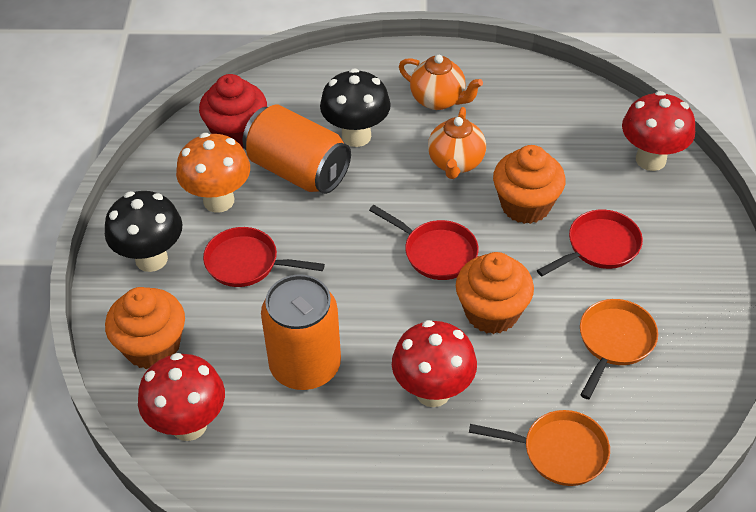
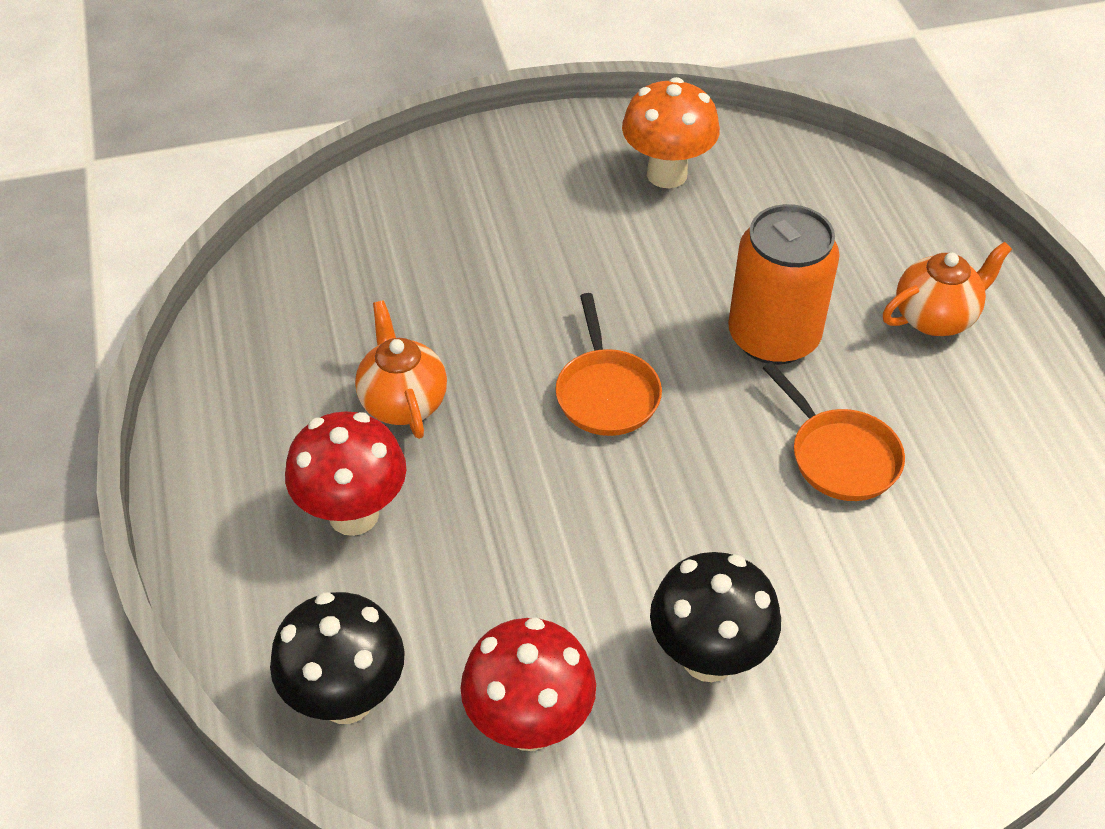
orange can: 2 -> 1
orange cupcake: 3 -> 0
red cupcake: 1 -> 0
red mushroom: 3 -> 2
red pan: 3 -> 0

